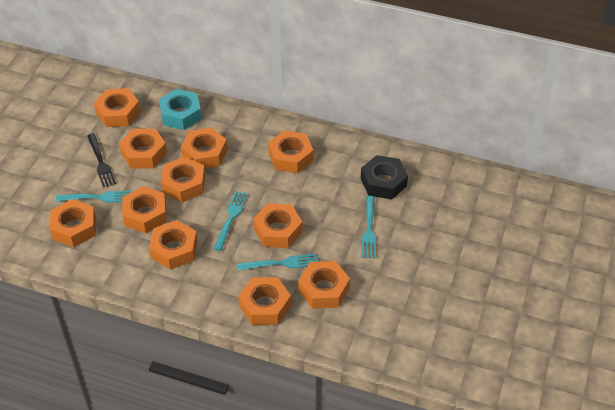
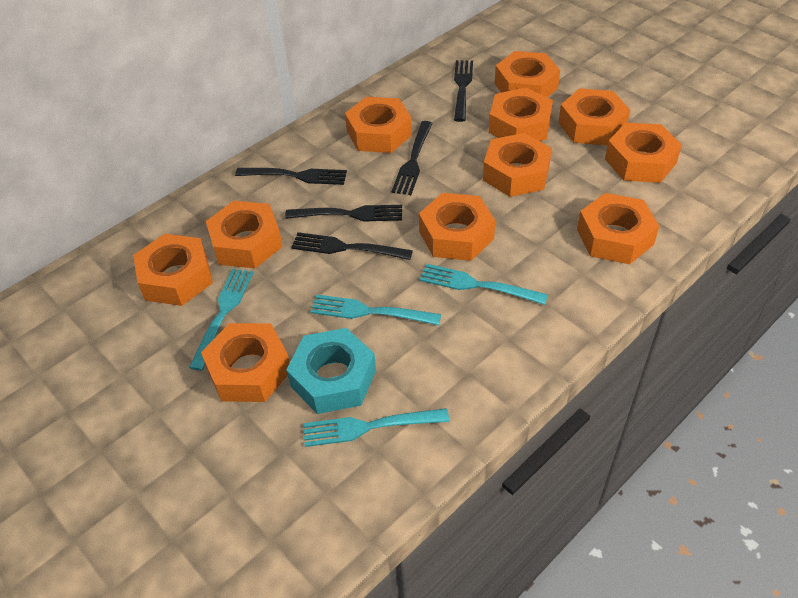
black fork: 1 -> 5
black nut: 1 -> 0

